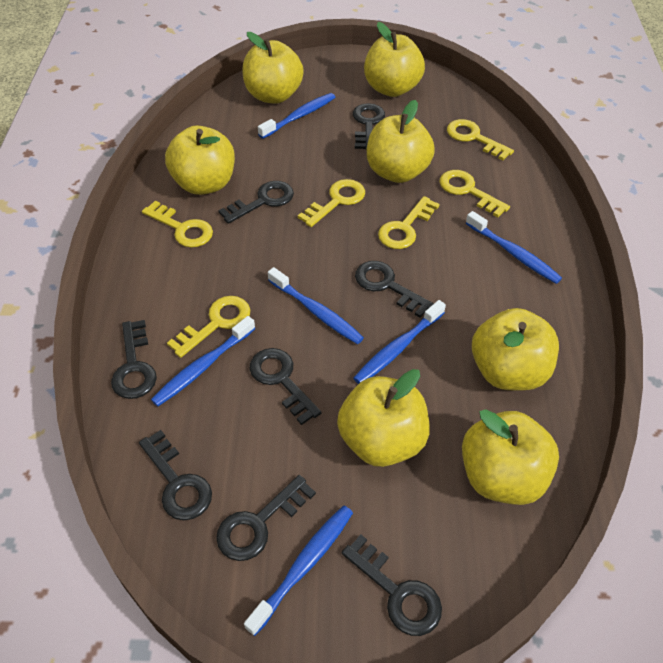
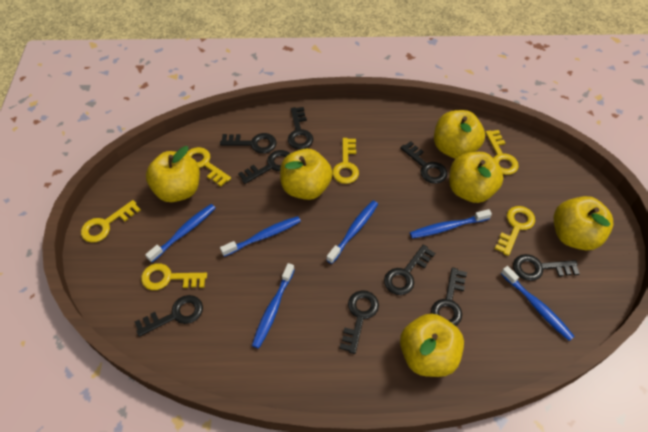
black key: 8 -> 9
yellow apple: 7 -> 6

